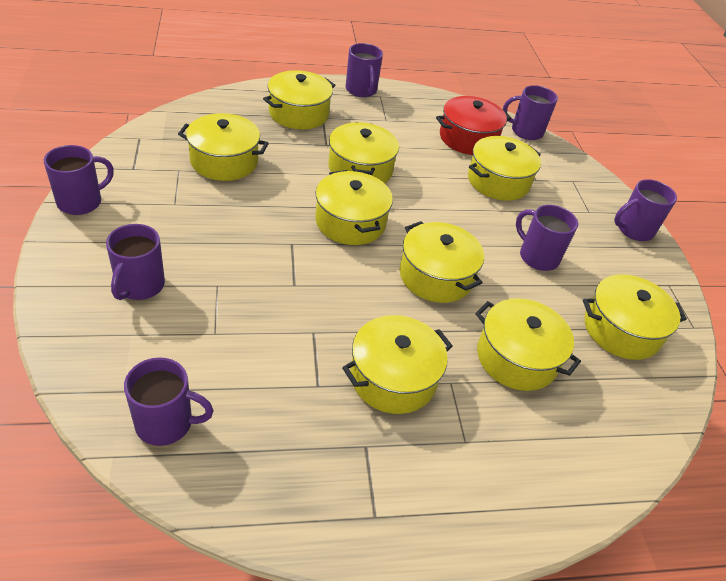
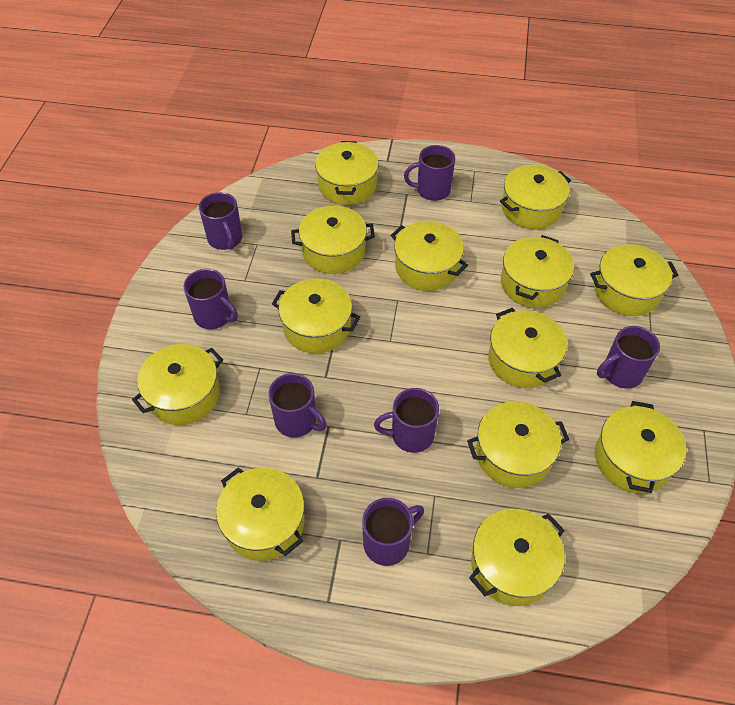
red pot: 1 -> 0
yellow pot: 9 -> 13

